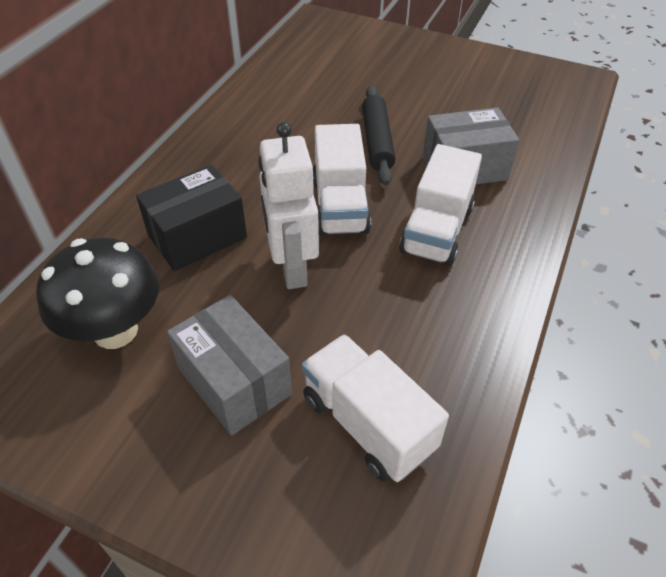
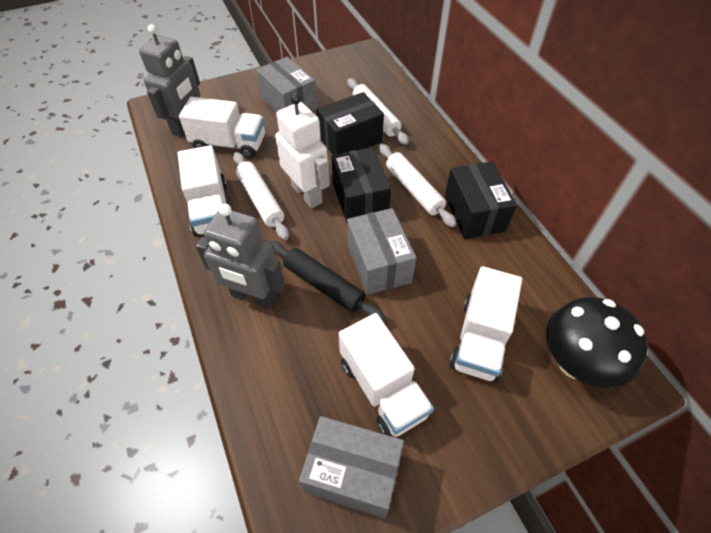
black box: 1 -> 3
grey box: 2 -> 3
grey robot: 0 -> 2
white rolling pin: 0 -> 3
white truck: 3 -> 4

